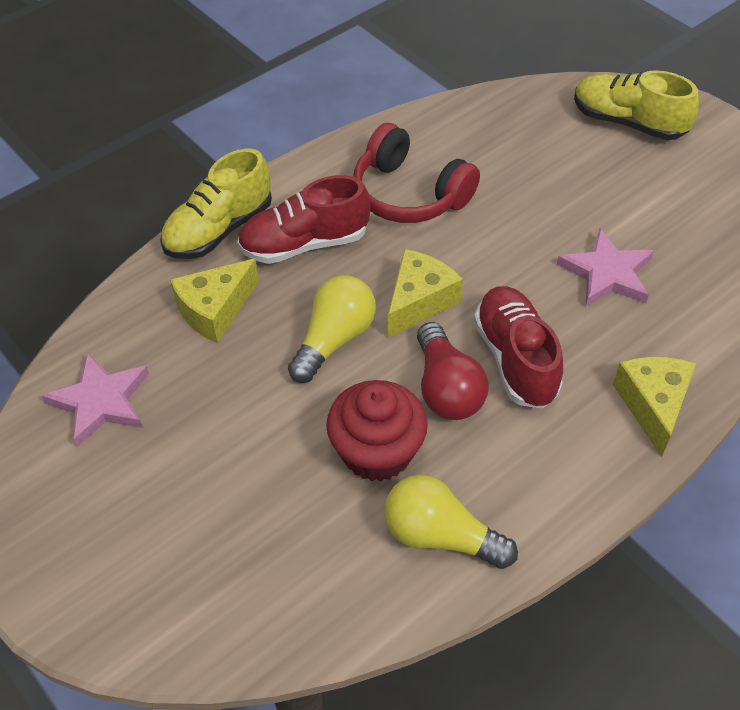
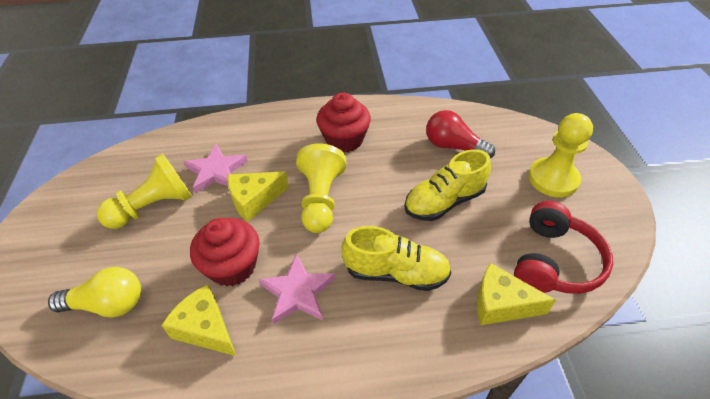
red cupcake: 1 -> 2
red shoe: 2 -> 0
yellow light bulb: 2 -> 1
yellow pawn: 0 -> 3

